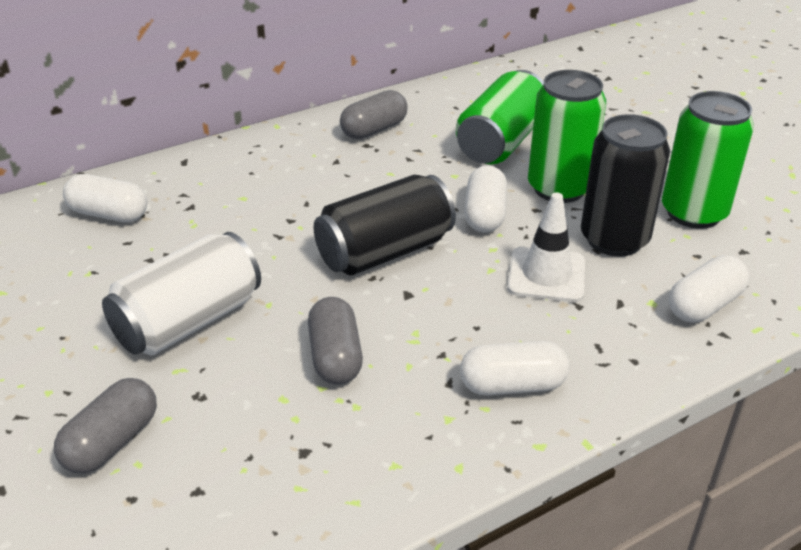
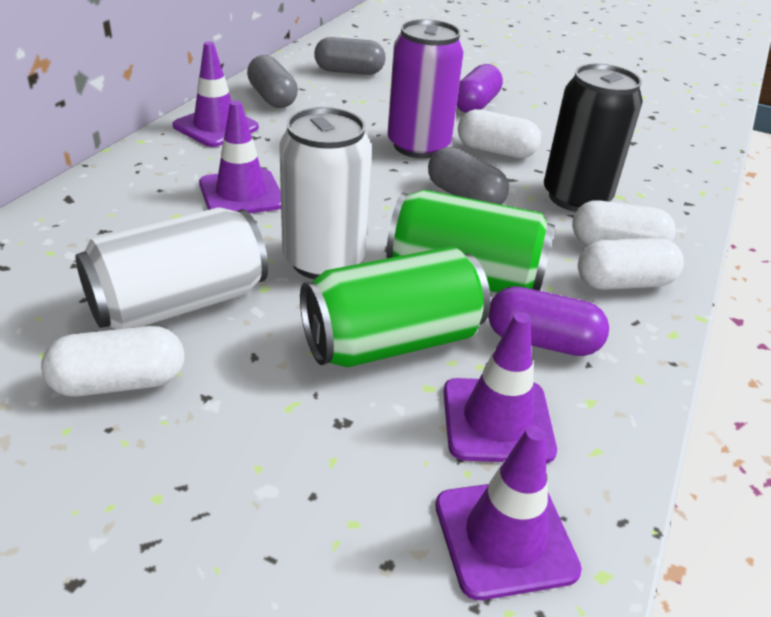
black can: 2 -> 1
green can: 3 -> 2
purple can: 0 -> 1
purple capsule: 0 -> 2
purple traffic cone: 0 -> 4
white can: 1 -> 2
white traffic cone: 1 -> 0

